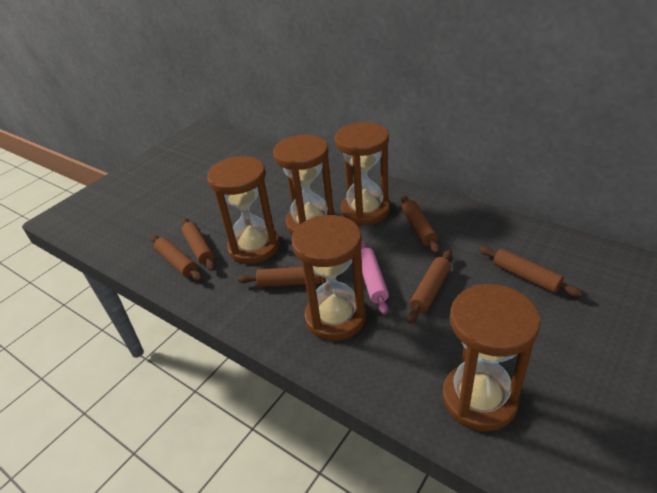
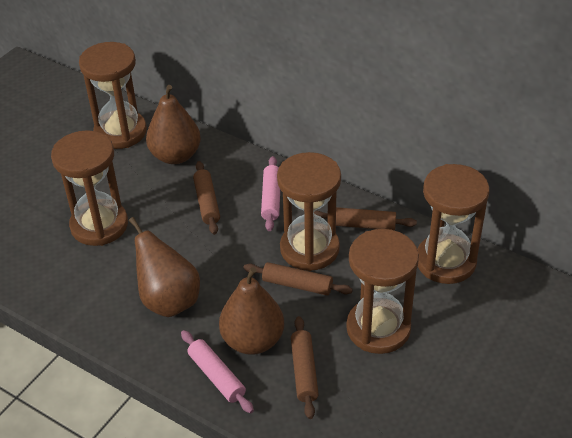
brown pear: 0 -> 3
brown rolling pin: 6 -> 4
pink rolling pin: 1 -> 2

